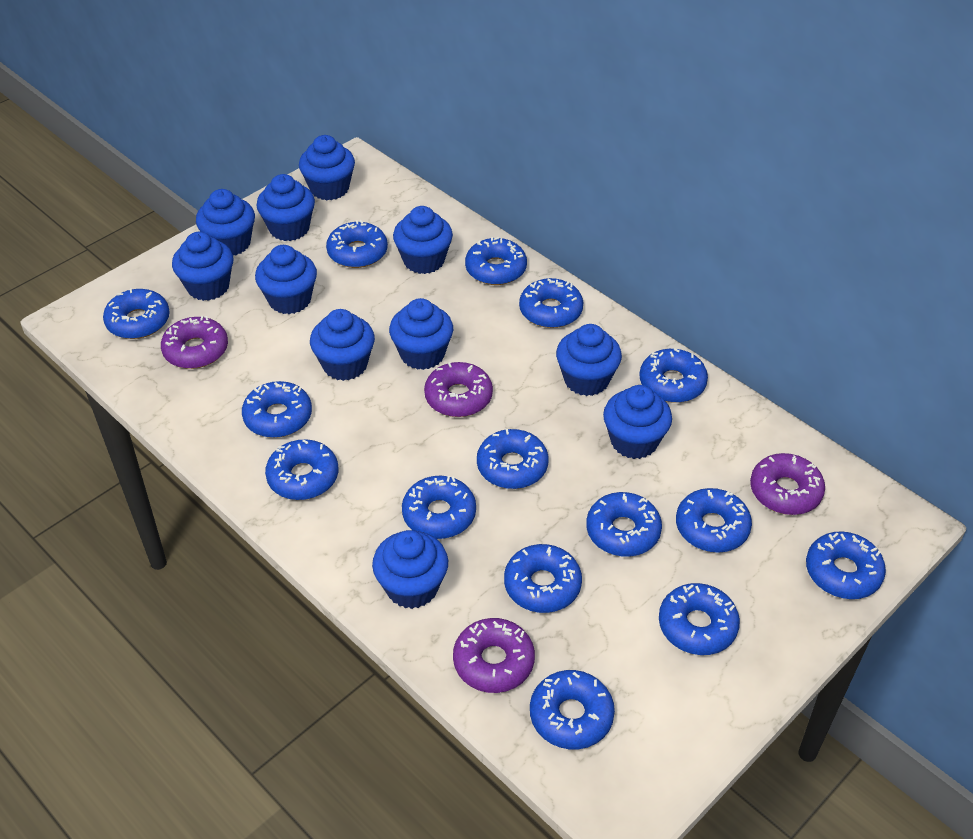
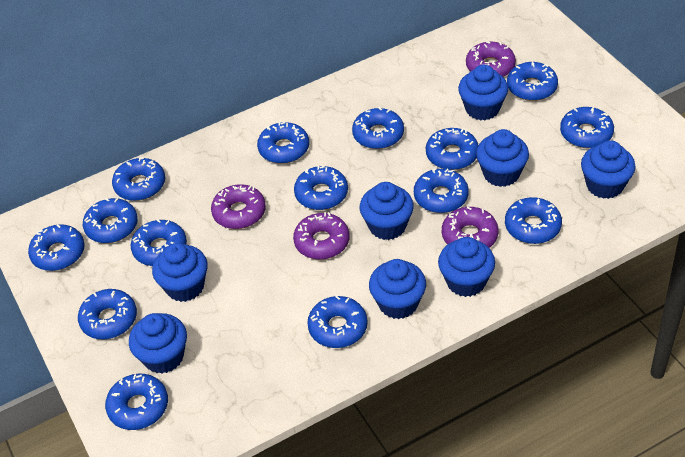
blue cupcake: 11 -> 8

